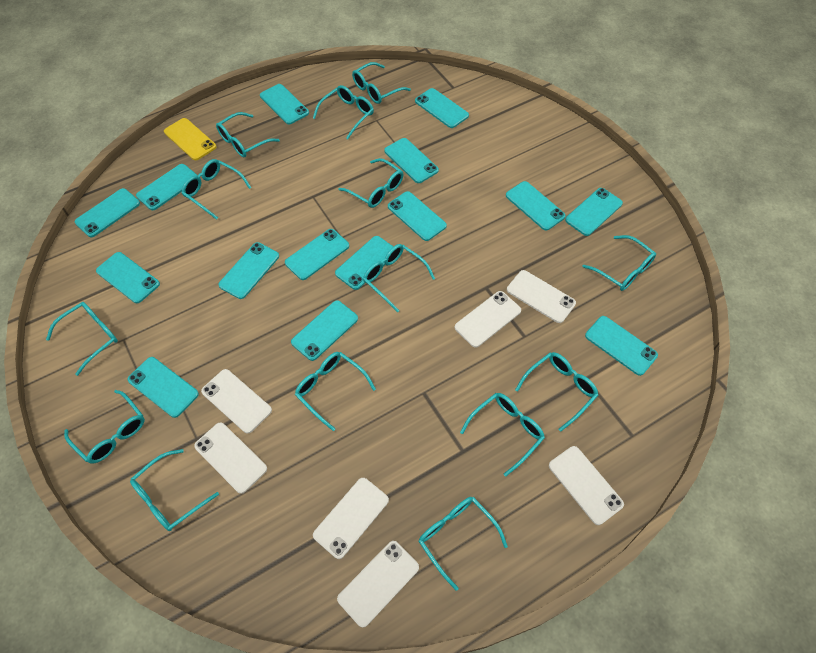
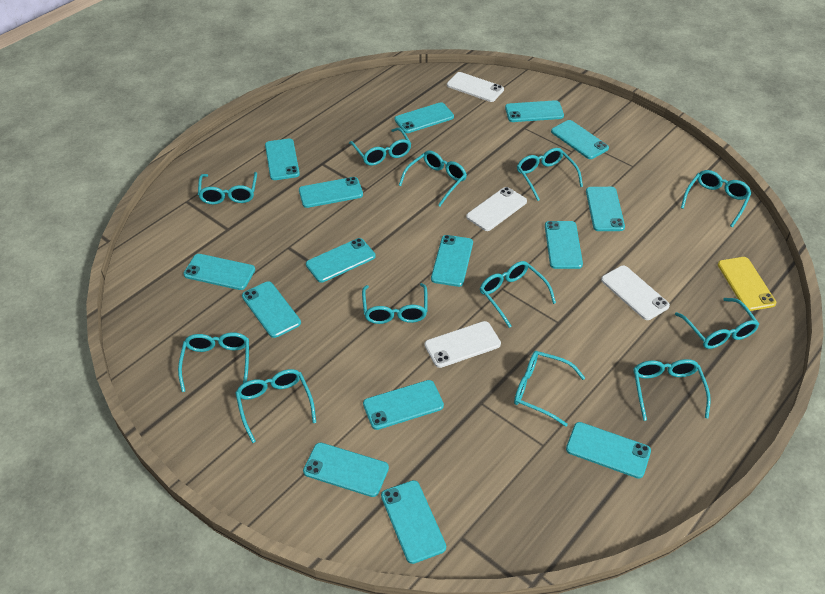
turquoise glasses: 14 -> 12
white phone: 7 -> 4

